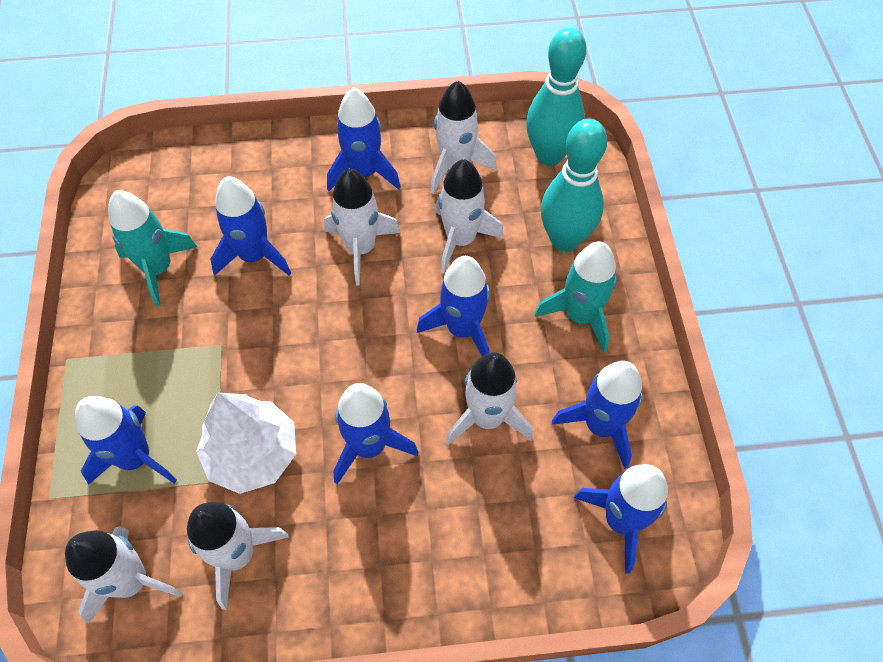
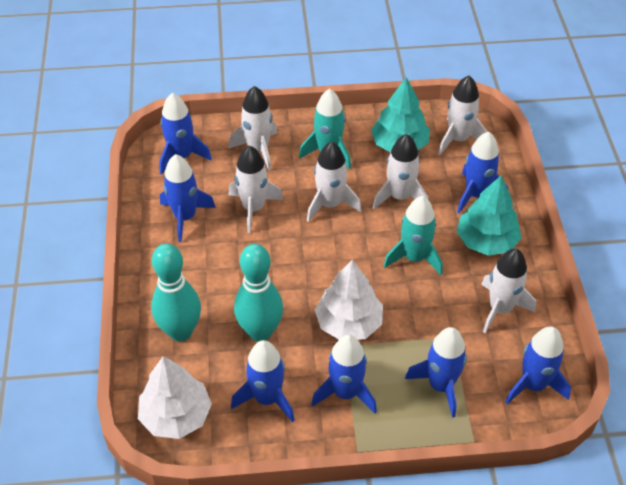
turquoise tree: 0 -> 2
white tree: 1 -> 2

